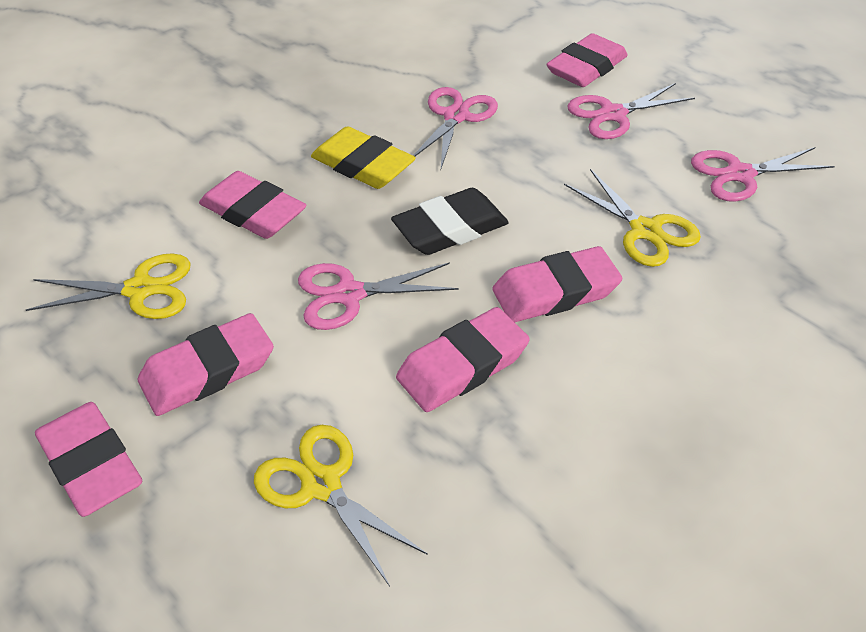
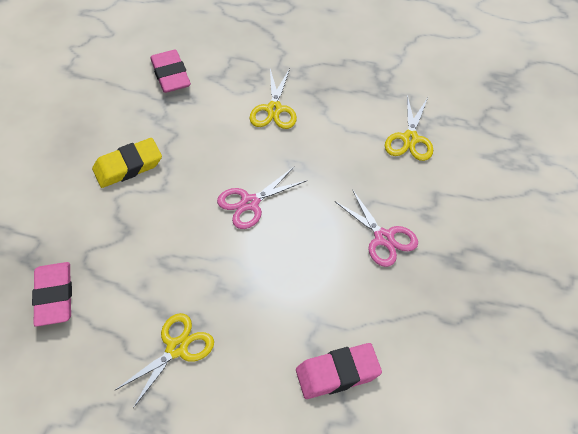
black eraser: 1 -> 0
pink eraser: 6 -> 3
pink scissors: 4 -> 2

